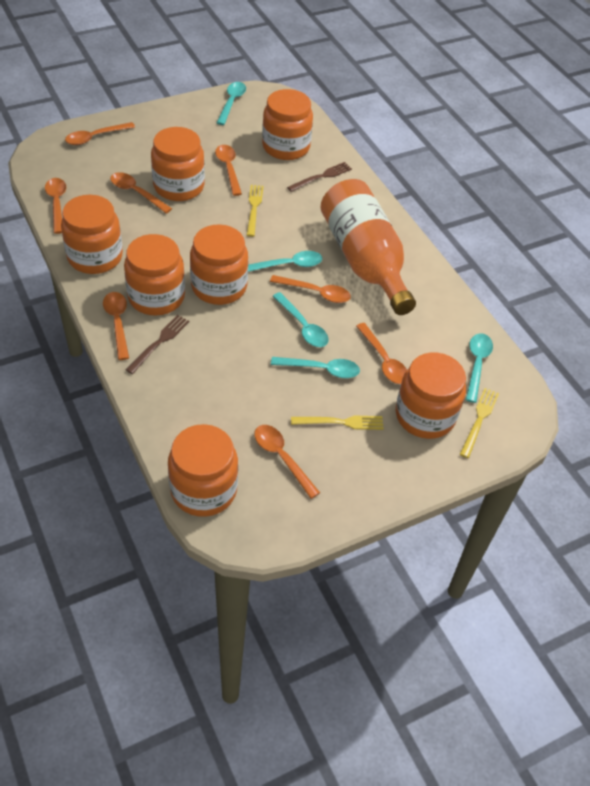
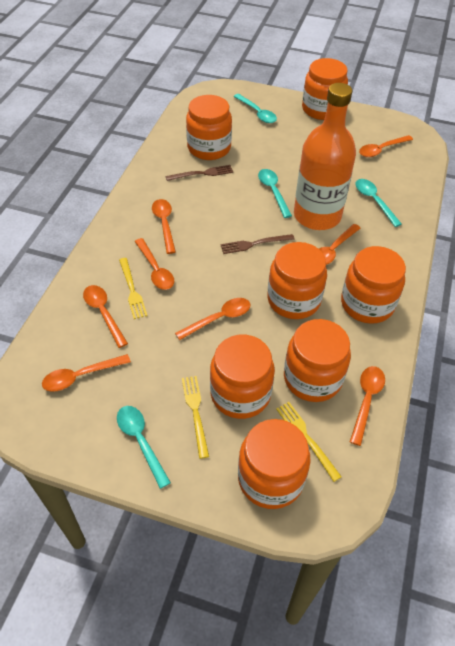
turquoise spoon: 5 -> 4

